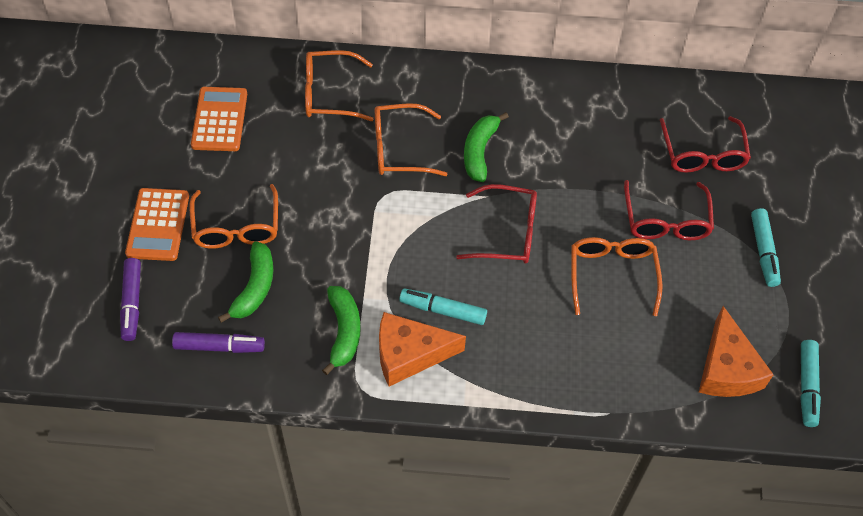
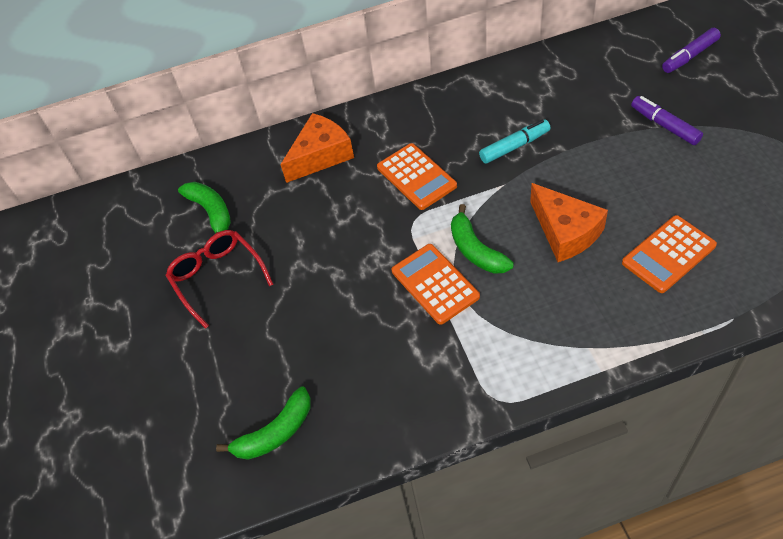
orange calculator: 2 -> 3
orange glasses: 4 -> 0
red glasses: 3 -> 1
turquoise marker: 3 -> 1

